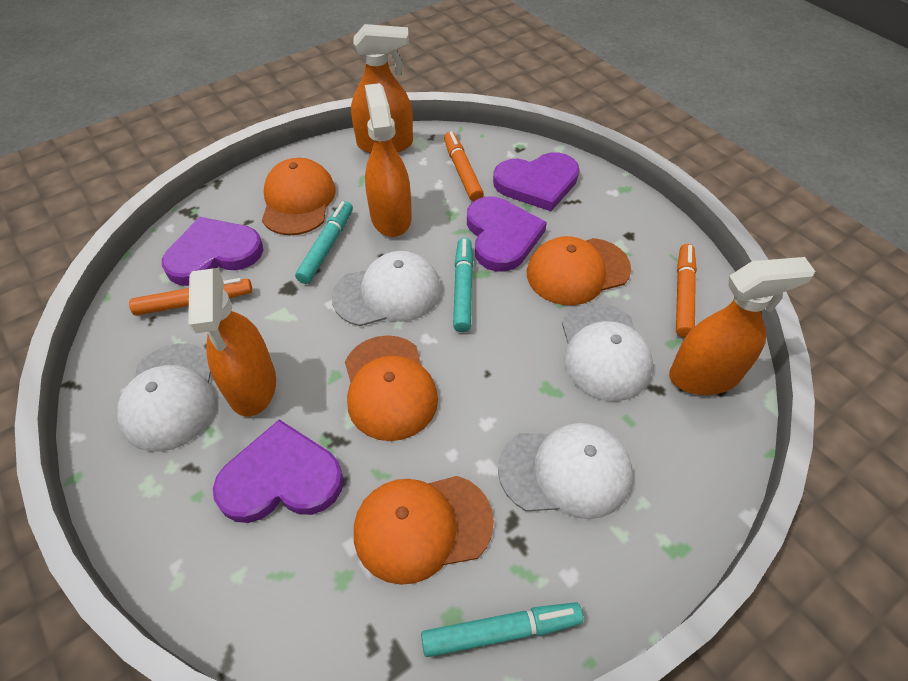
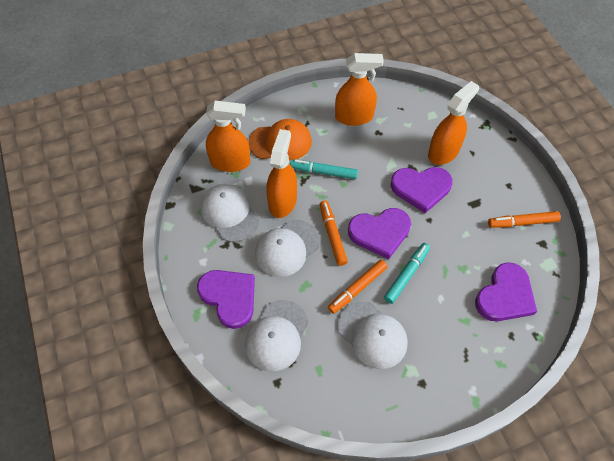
orange cap: 4 -> 1
turquoise marker: 3 -> 2

